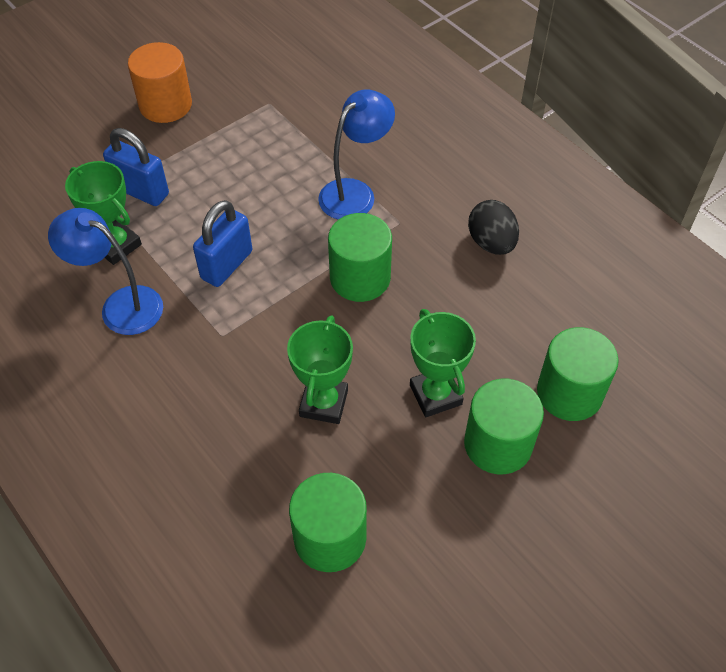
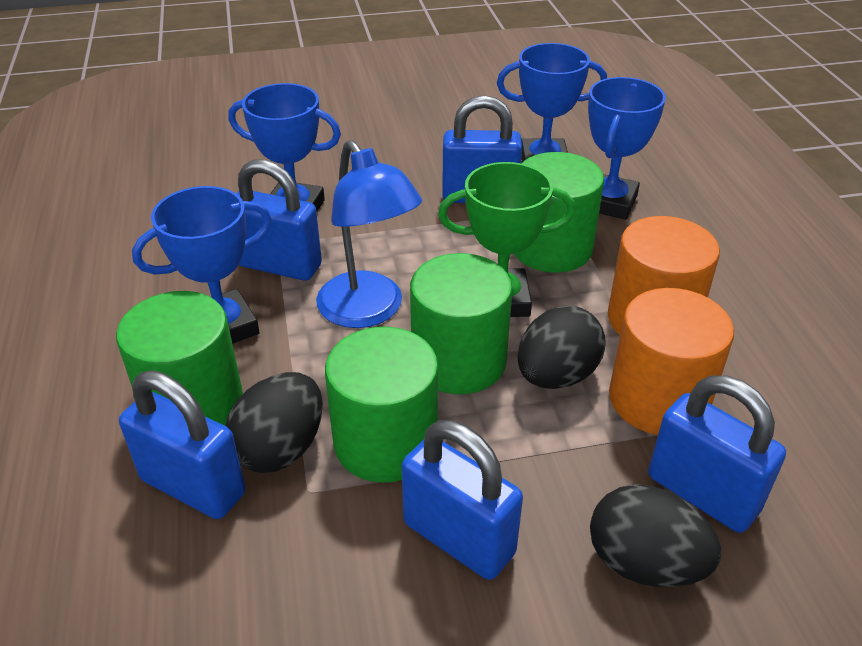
black egg: 1 -> 3
blue lamp: 2 -> 1
blue padlock: 2 -> 5
blue trophy: 0 -> 4
green trophy: 3 -> 1
orange cylinder: 1 -> 2

